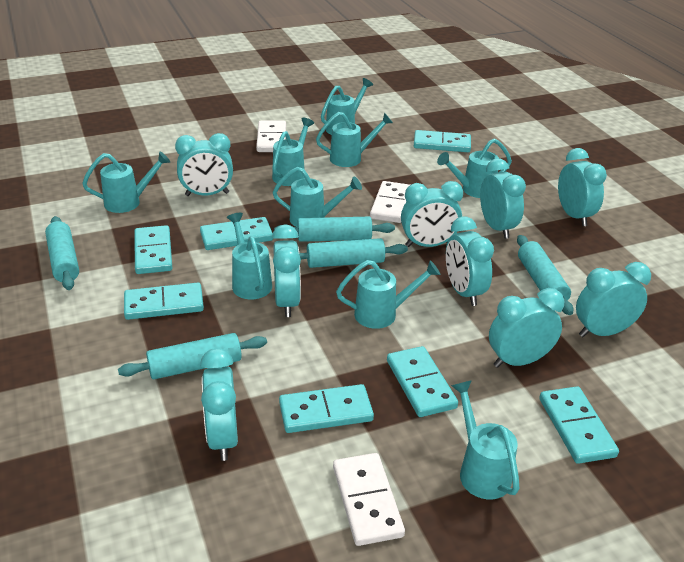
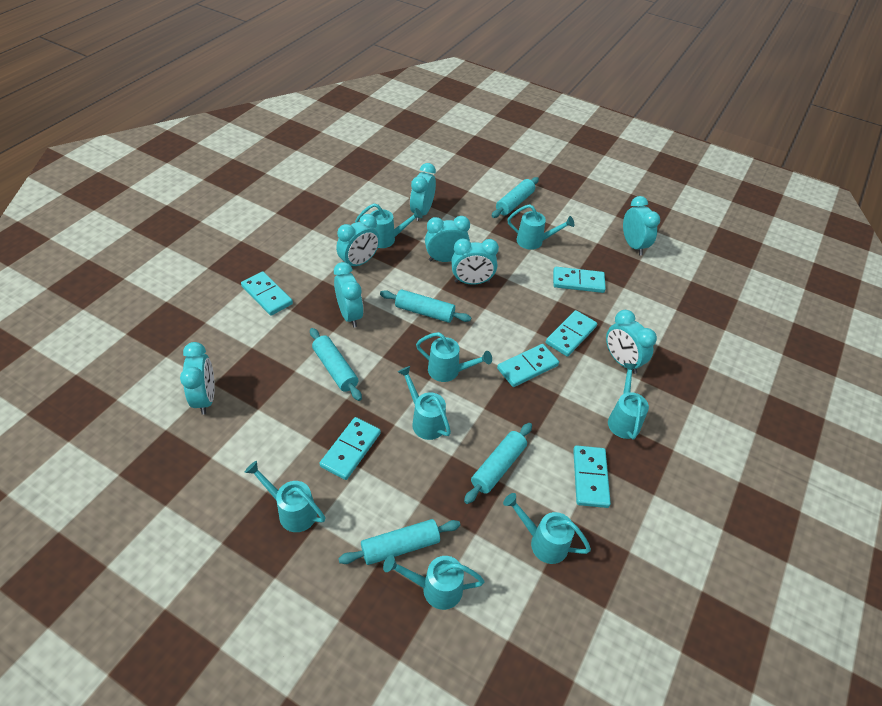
turquoise clock: 9 -> 8
turquoise domino: 7 -> 6
turquoise watering can: 9 -> 8
white domino: 3 -> 0

